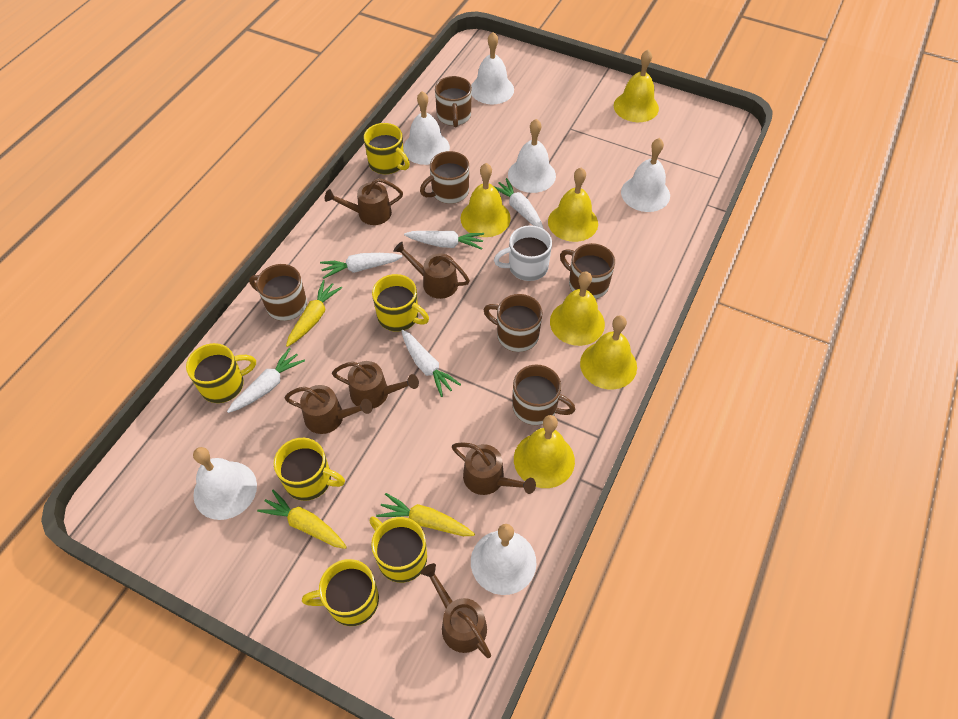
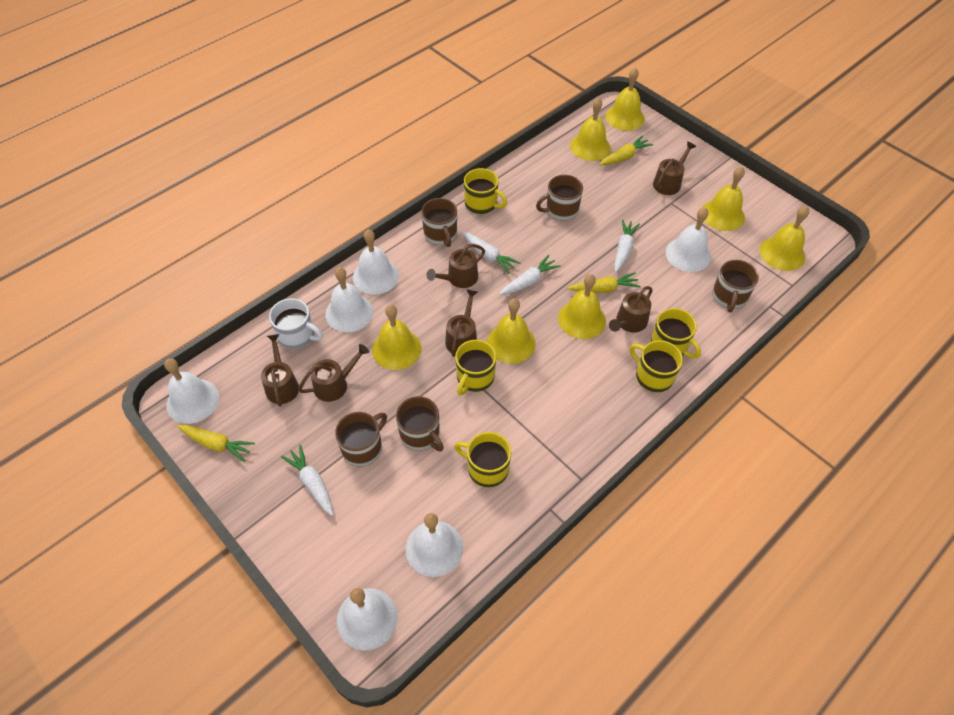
brown mug: 6 -> 5
white carrot: 5 -> 4
yellow bell: 6 -> 7
yellow mug: 6 -> 5

